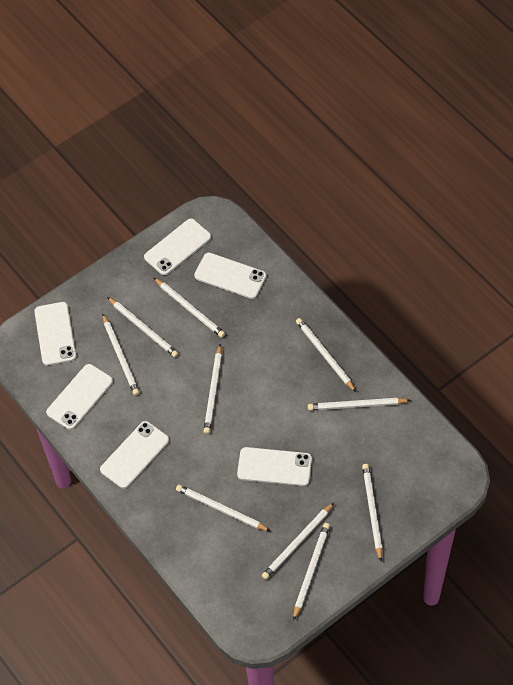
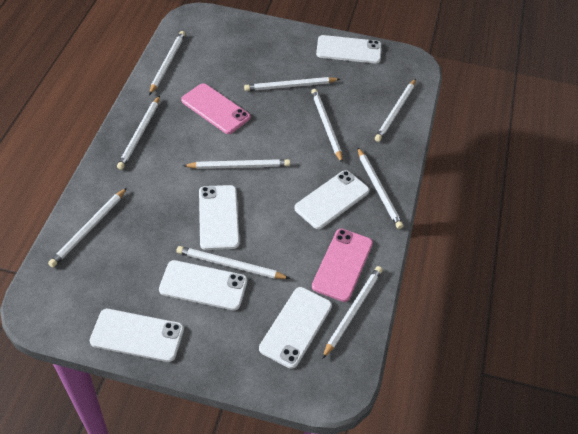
pink phone: 0 -> 2

